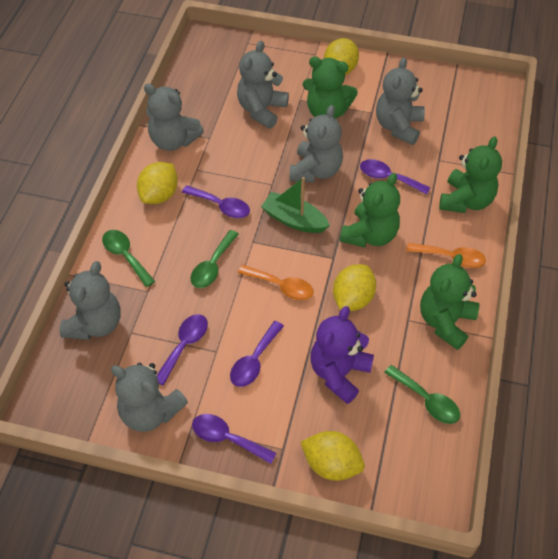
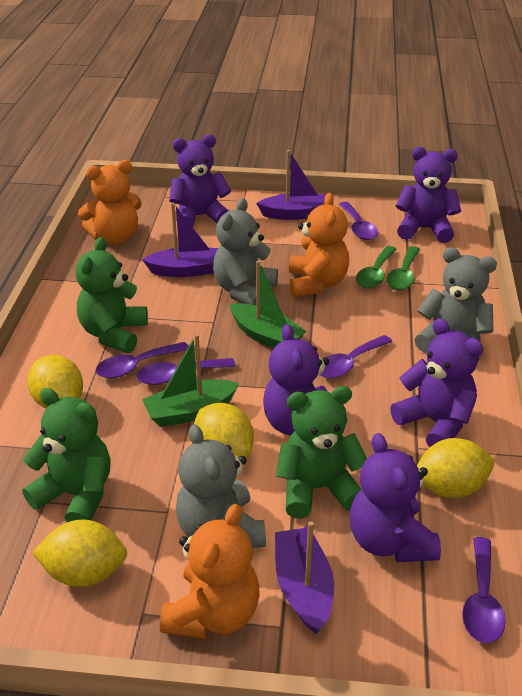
green boat: 1 -> 2
green spoon: 3 -> 2
green teddy bear: 4 -> 3
grey teddy bear: 6 -> 3
orange spoon: 2 -> 0
orange teddy bear: 0 -> 3
purple boat: 0 -> 3
purple teddy bear: 1 -> 5

